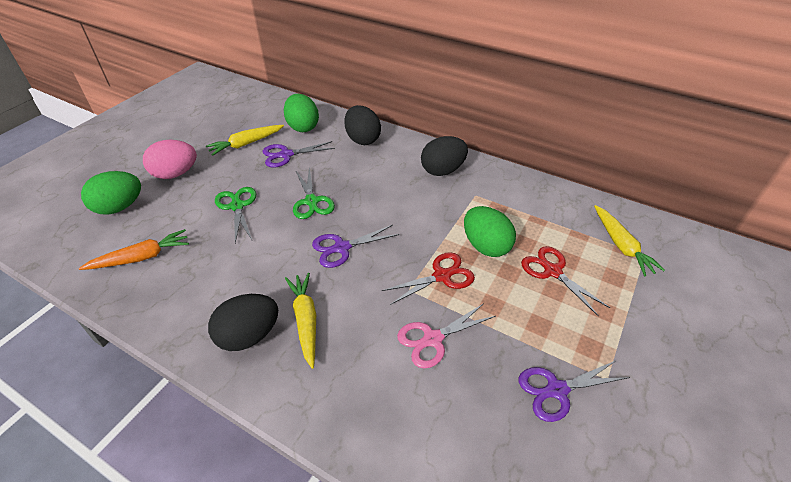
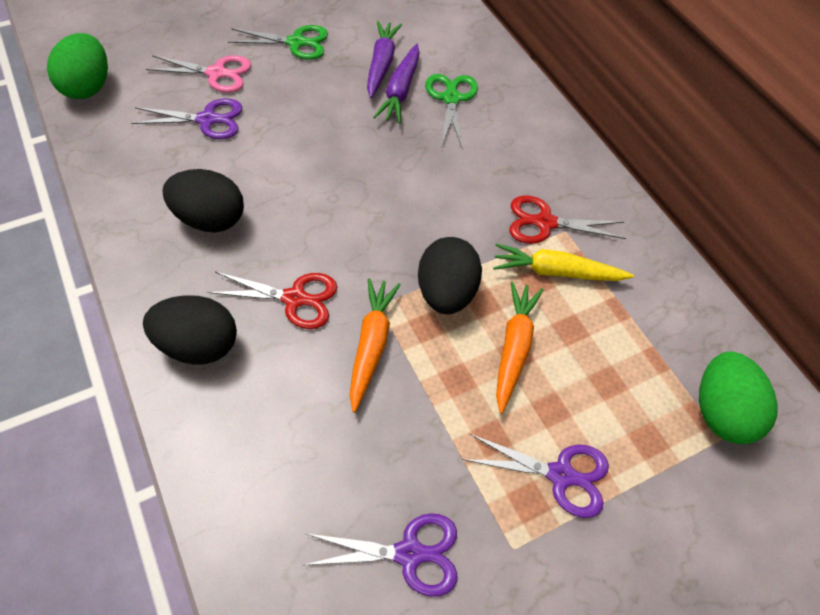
green egg: 3 -> 2
orange carrot: 1 -> 2
pink egg: 1 -> 0
purple carrot: 0 -> 2
yellow carrot: 3 -> 1

